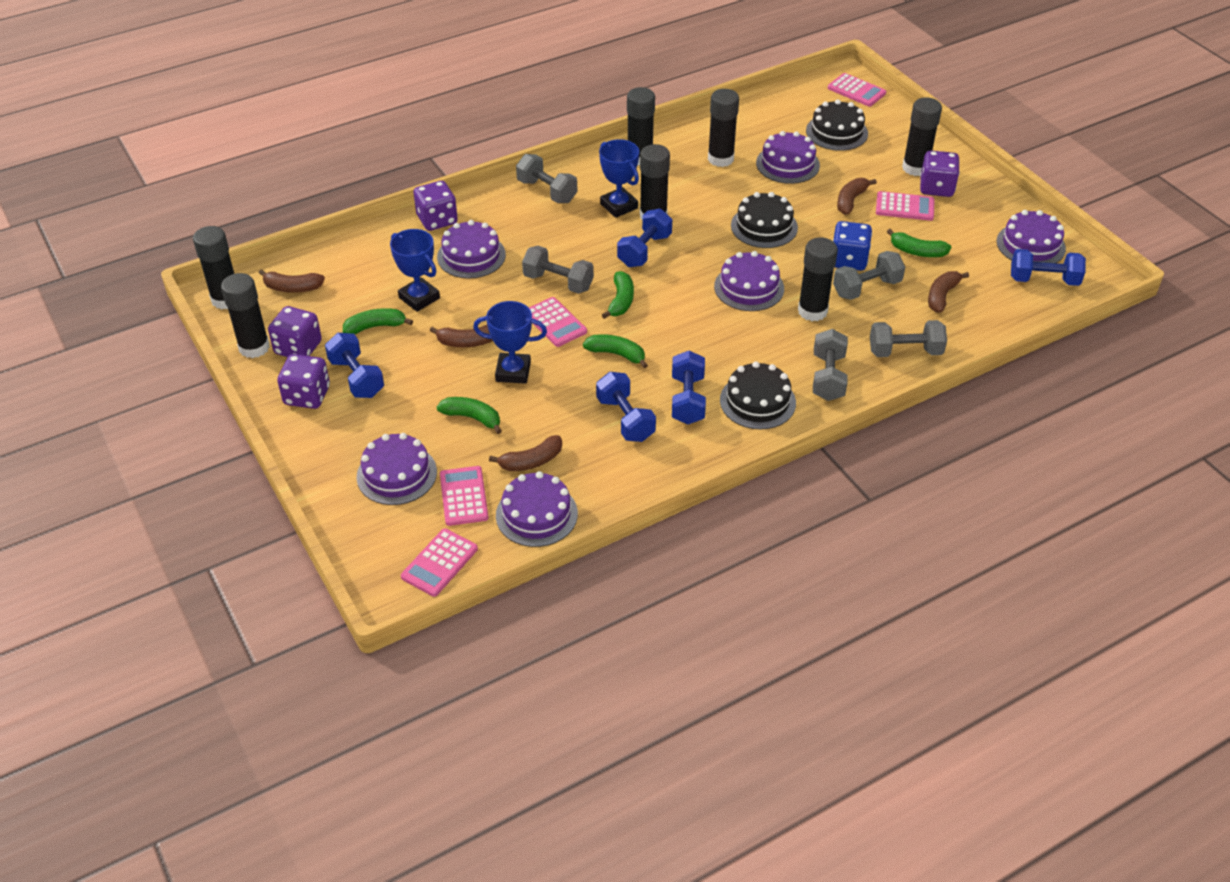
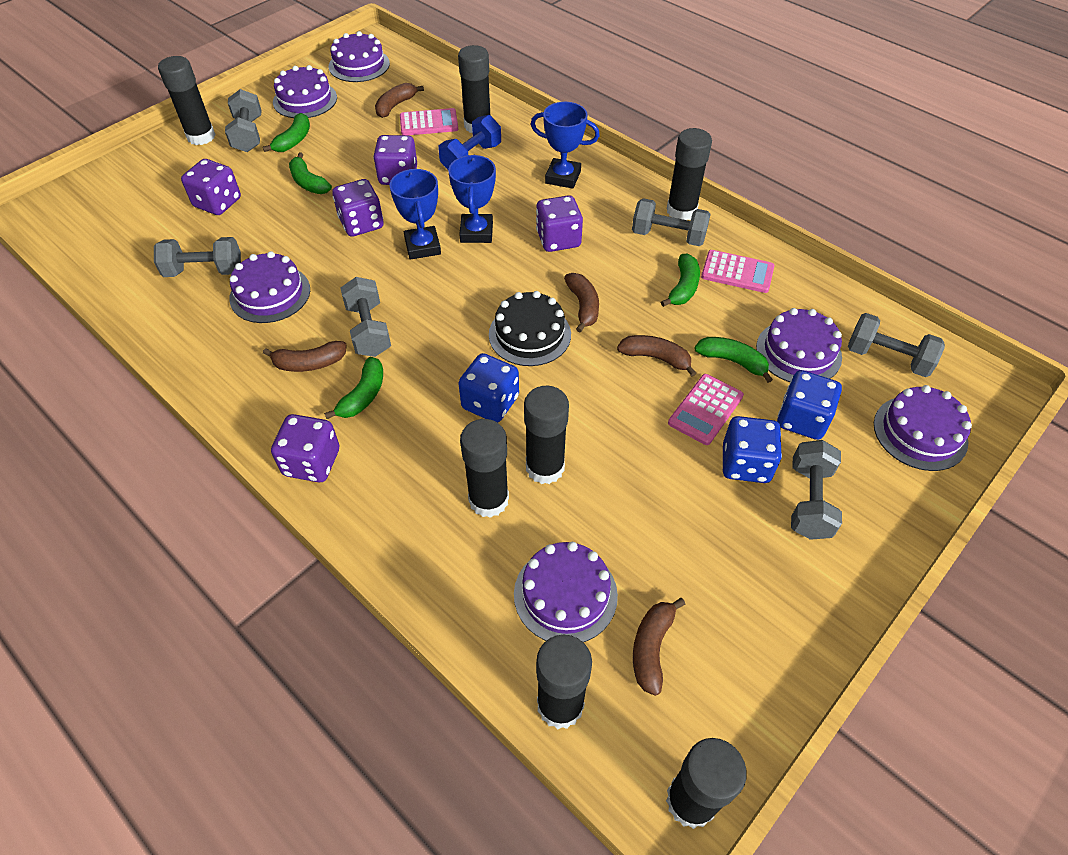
black cake: 3 -> 1
blue dice: 1 -> 3
blue dumbbell: 5 -> 1
grey dumbbell: 5 -> 6
pink calculator: 5 -> 3
purple dice: 4 -> 5

